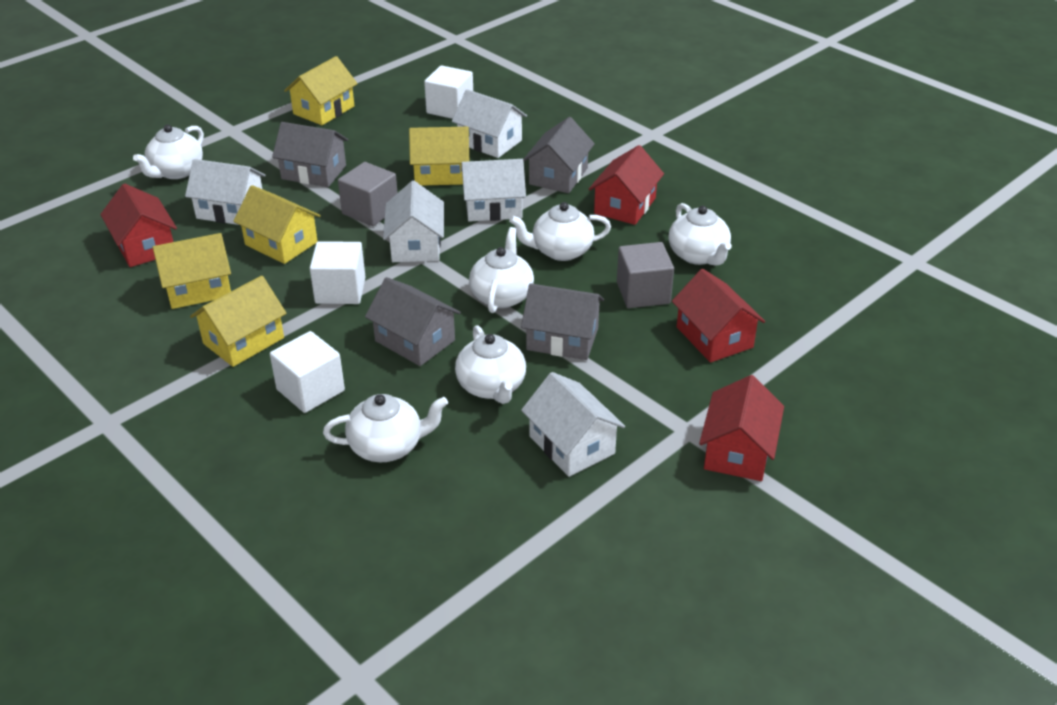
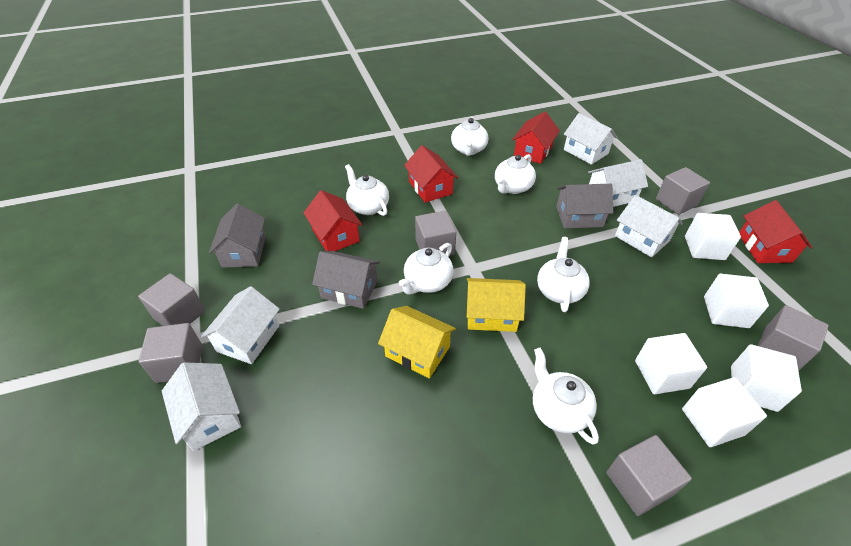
grey cube: 2 -> 6
grey house: 4 -> 3
white cube: 3 -> 5
yellow house: 5 -> 2

